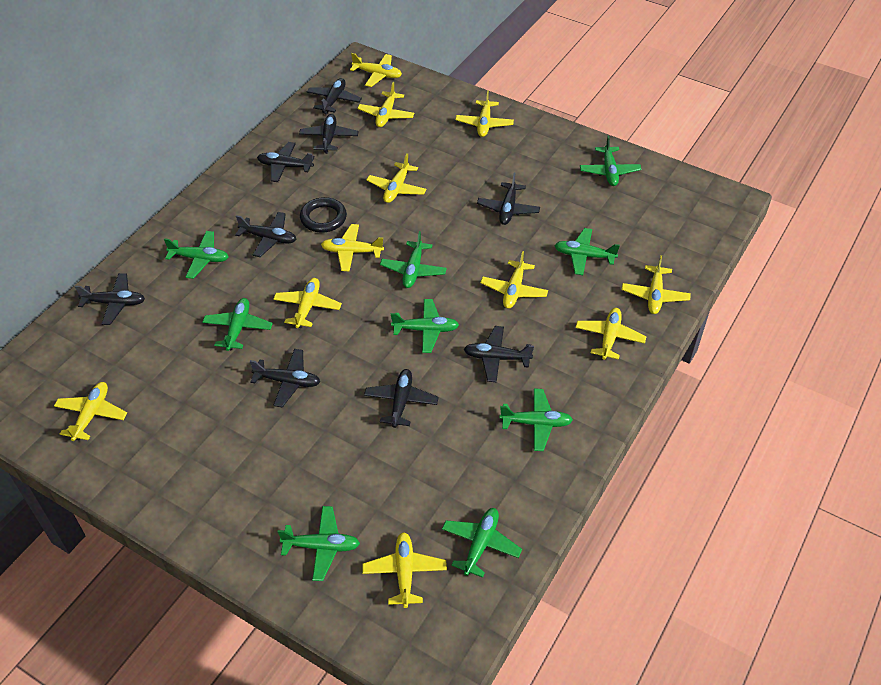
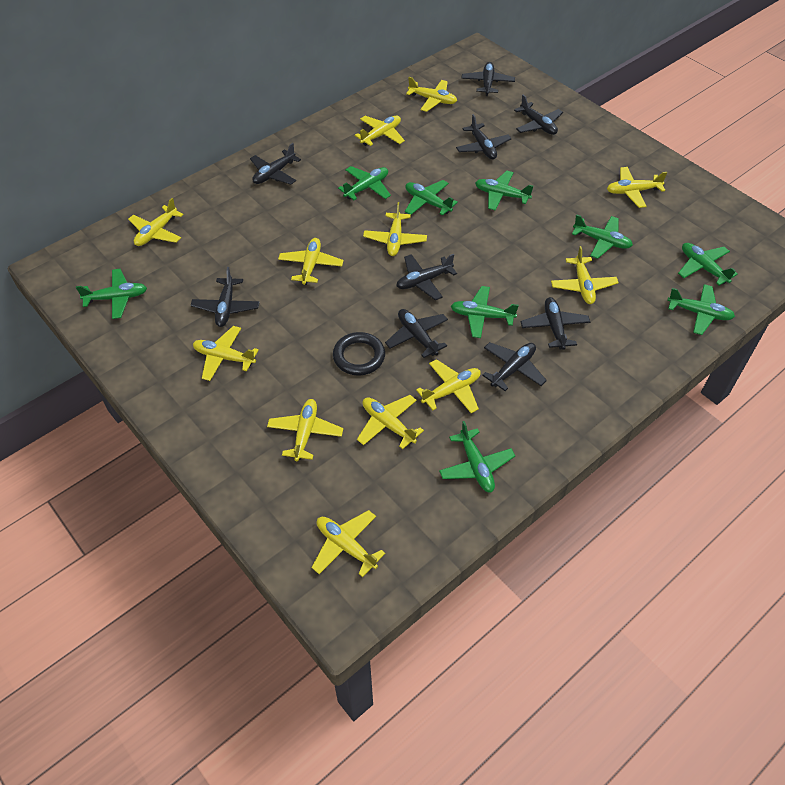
yellow plane: 11 -> 12

